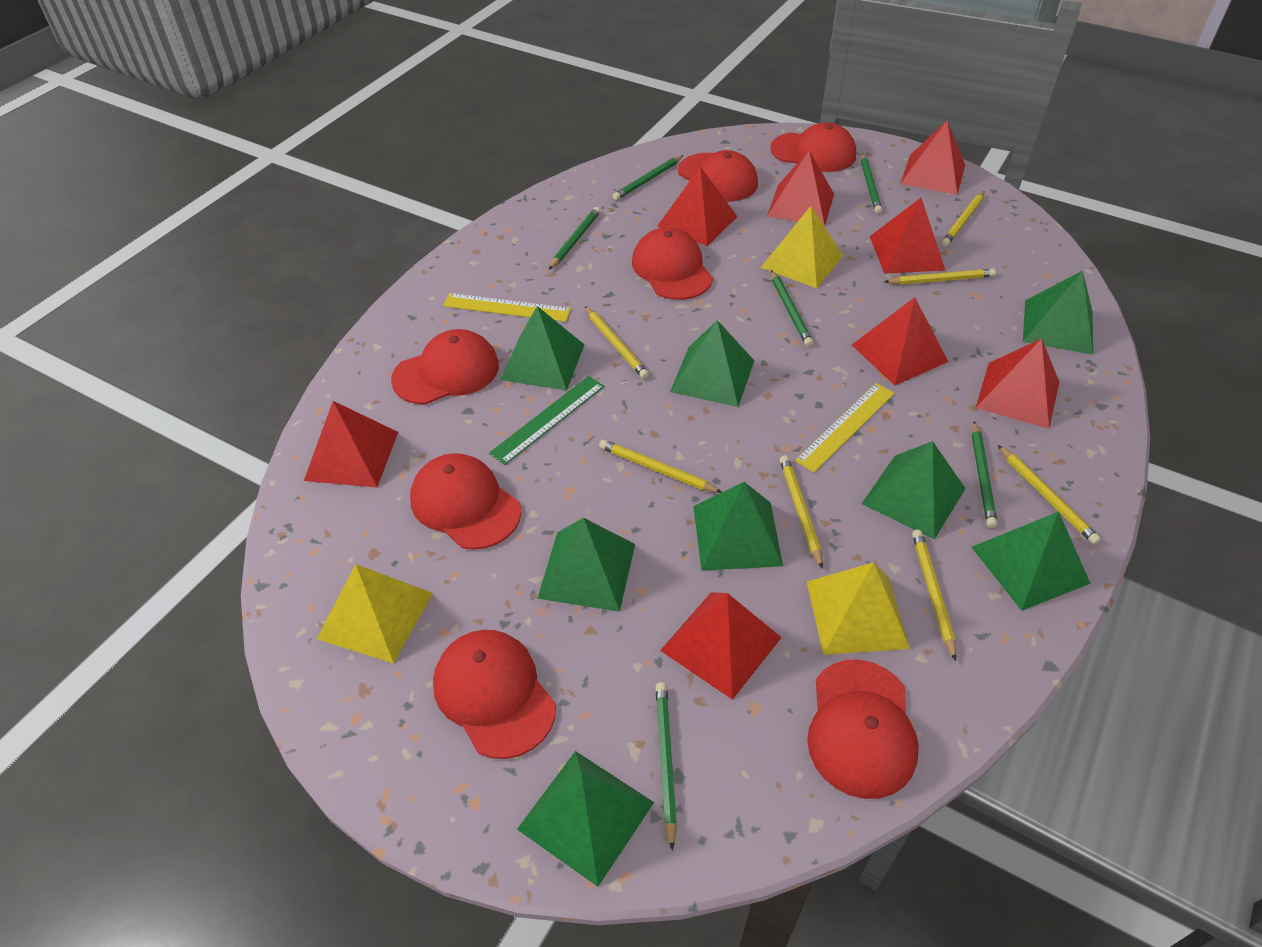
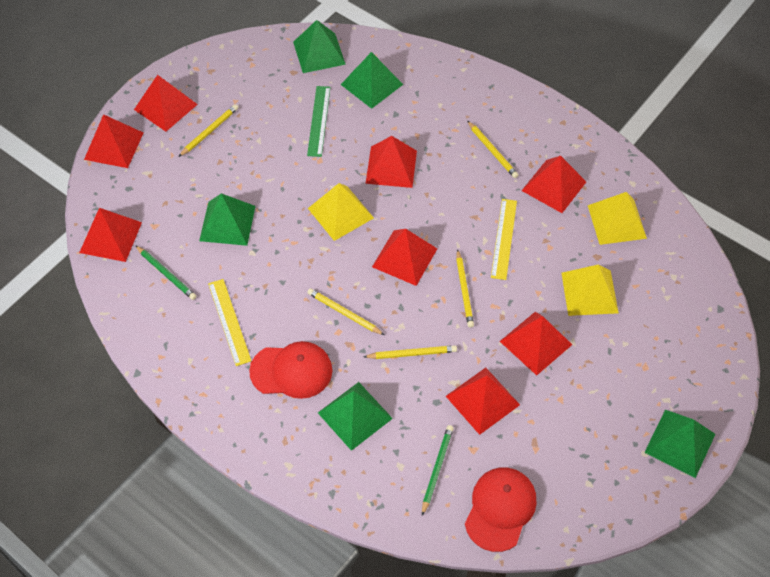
green pencil: 6 -> 2
green pyramid: 8 -> 5
red cap: 7 -> 2
yellow pencil: 7 -> 5

